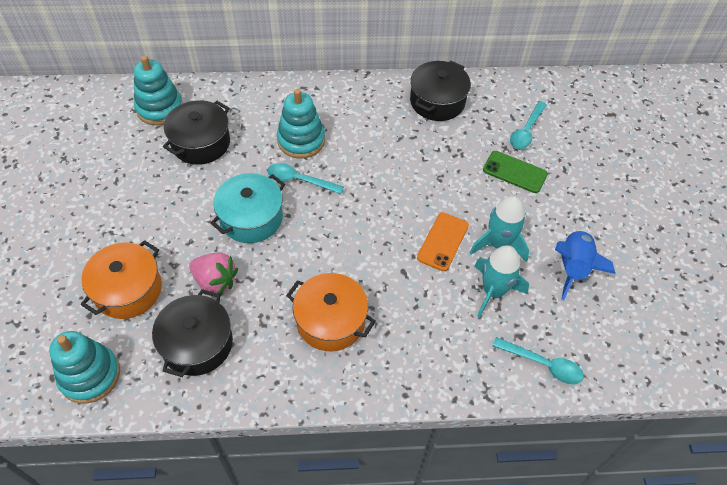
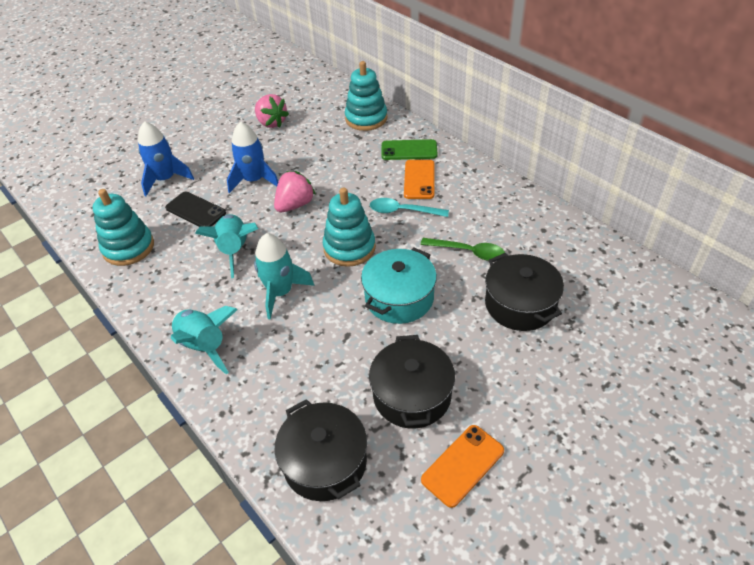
black phone: 0 -> 1
blue rocket: 1 -> 2
green spoon: 0 -> 1
orange phone: 1 -> 2
orange pot: 2 -> 0
pink strawberry: 1 -> 2
turquoise rocket: 2 -> 3
turquoise spoon: 3 -> 1

